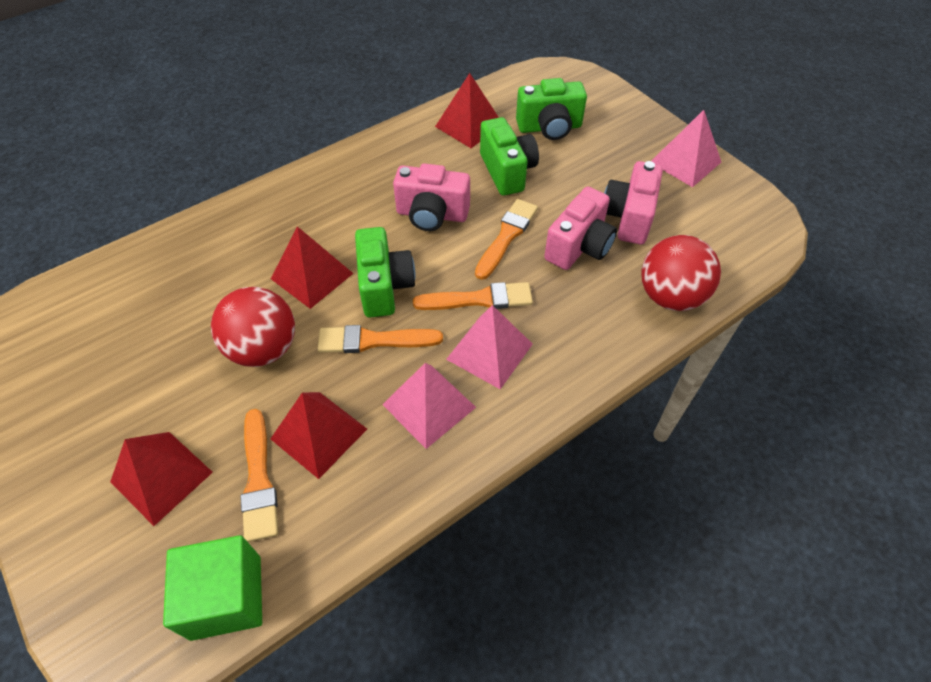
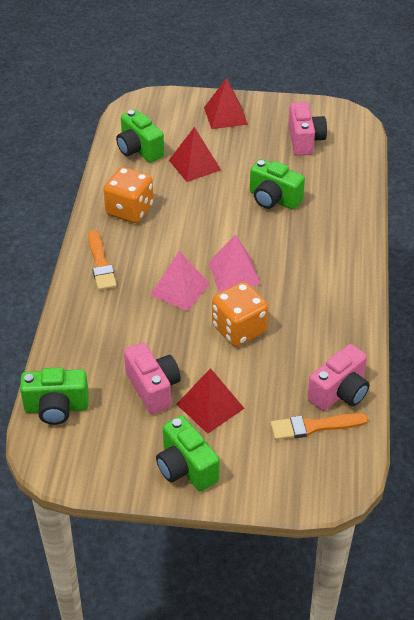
green camera: 3 -> 4
green cube: 1 -> 0
orange brush: 4 -> 2
orange dice: 0 -> 2
pink pyramid: 3 -> 2
red ball: 2 -> 0
red pyramid: 4 -> 3

